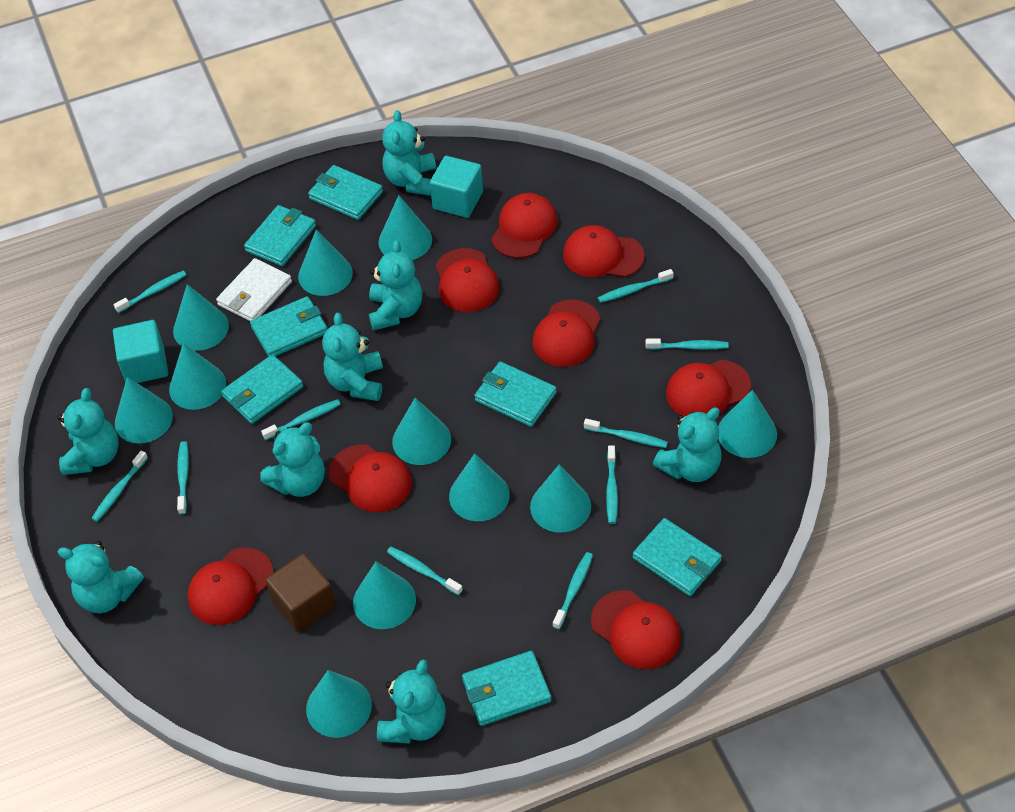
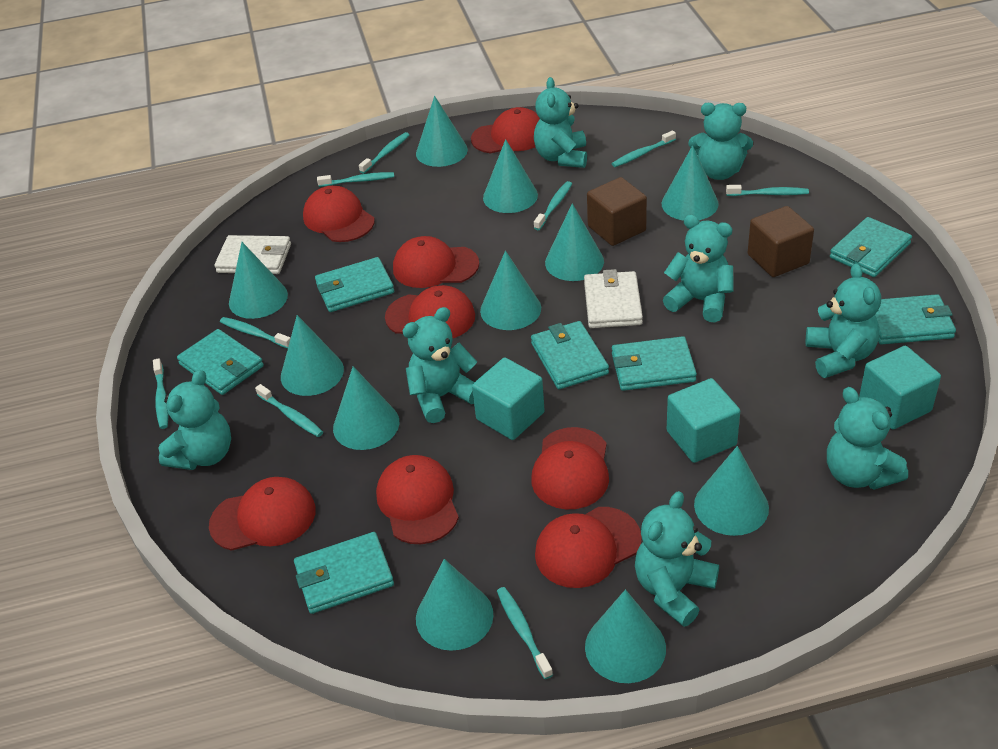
brown cube: 1 -> 2
turquoise cube: 2 -> 3
turquoise toothbrush: 10 -> 9
white wallet: 1 -> 2

